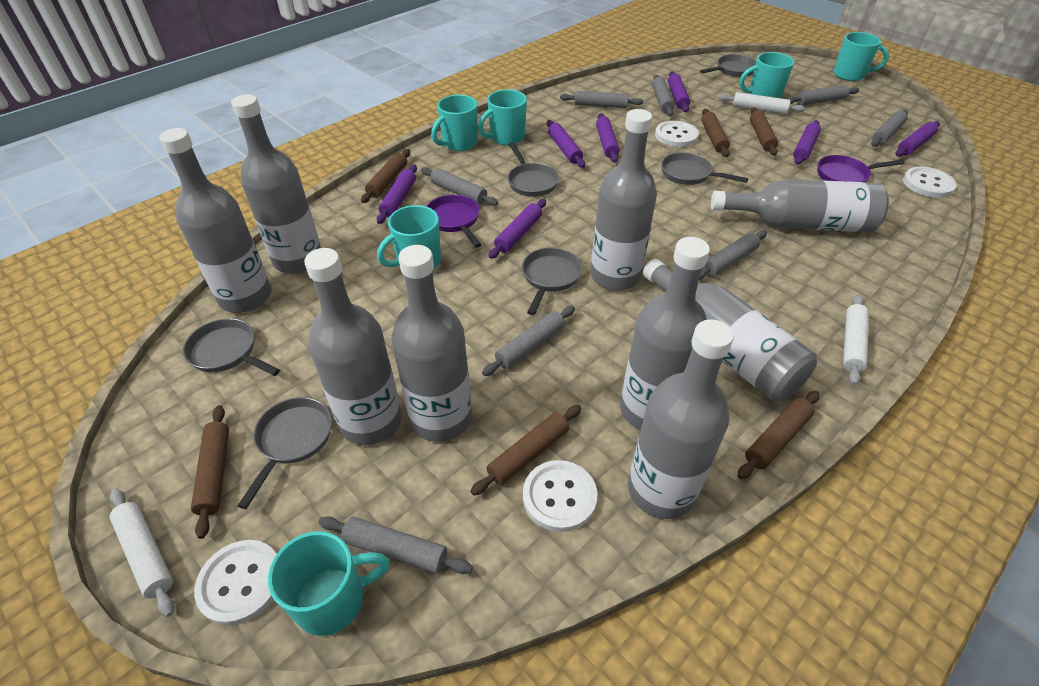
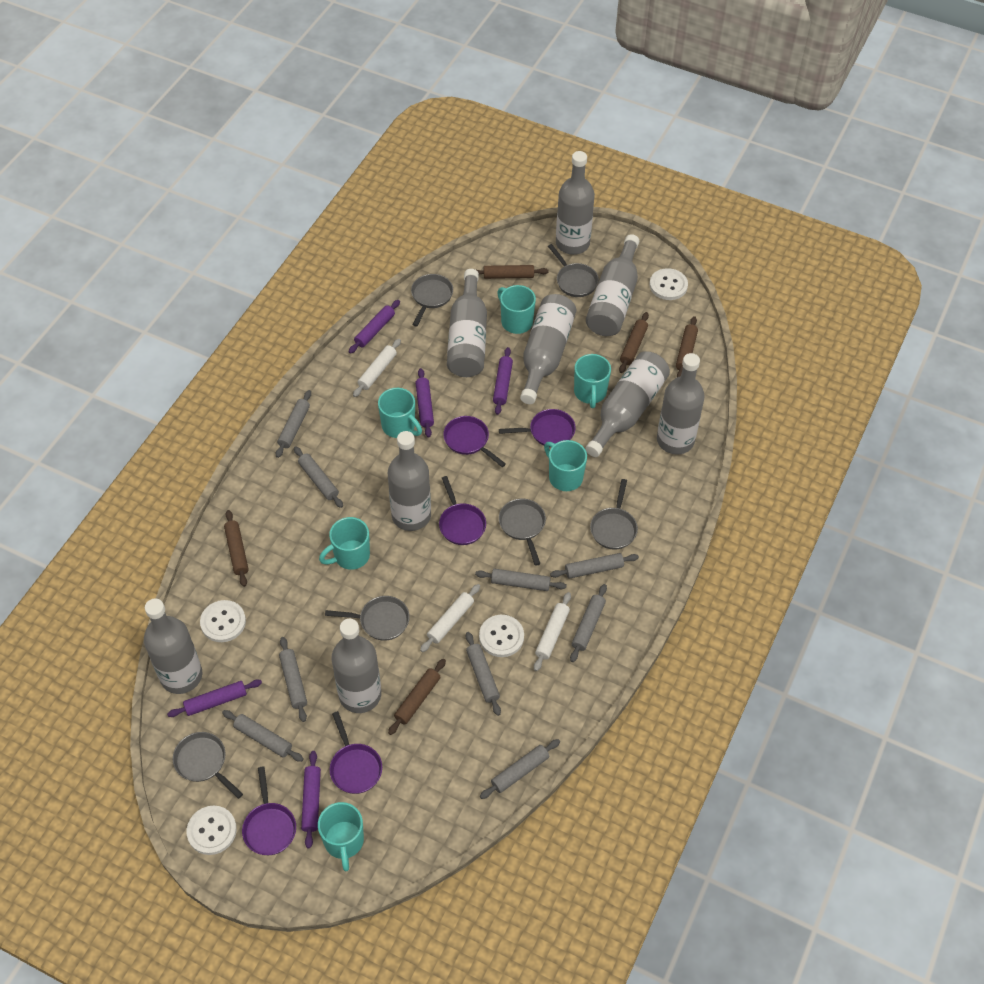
brown rolling pin: 6 -> 5
grey rolling pin: 8 -> 9
purple pan: 2 -> 5
purple rolling pin: 7 -> 5

